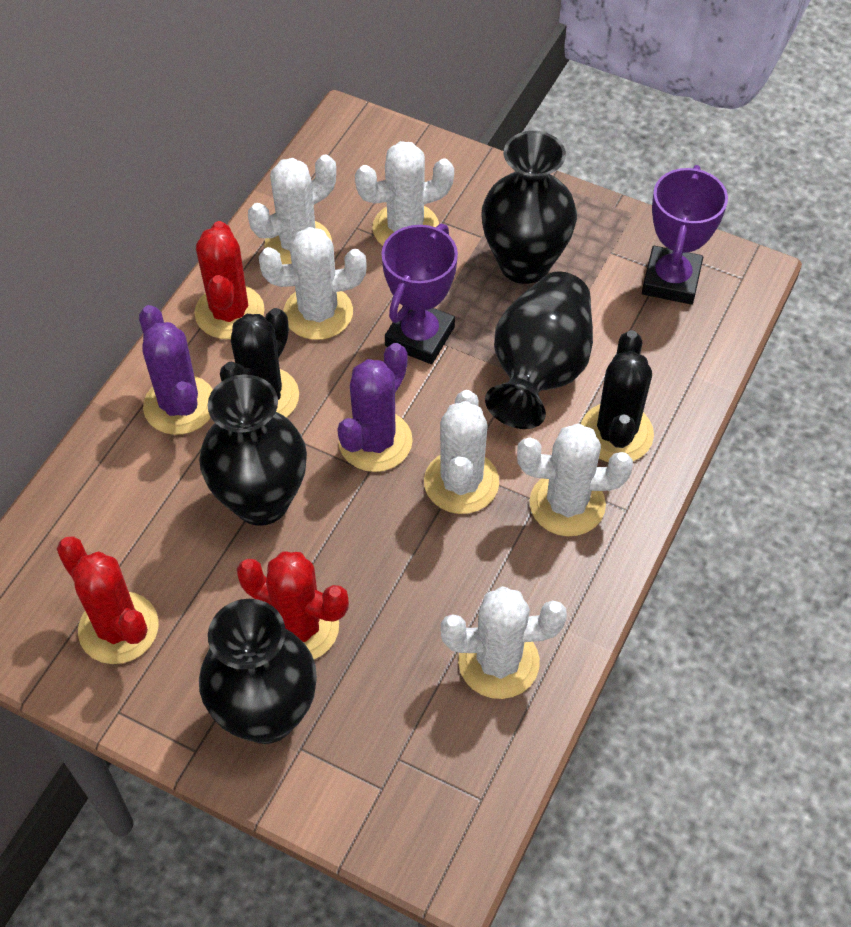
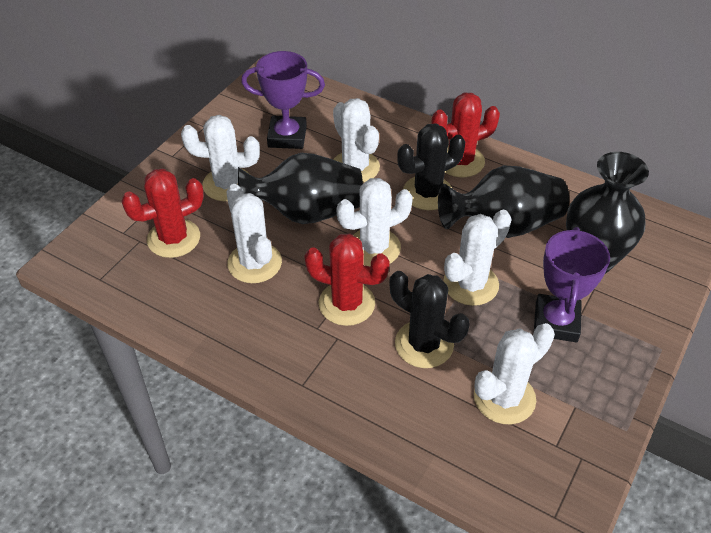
black vase: 4 -> 3
purple cactus: 2 -> 0

